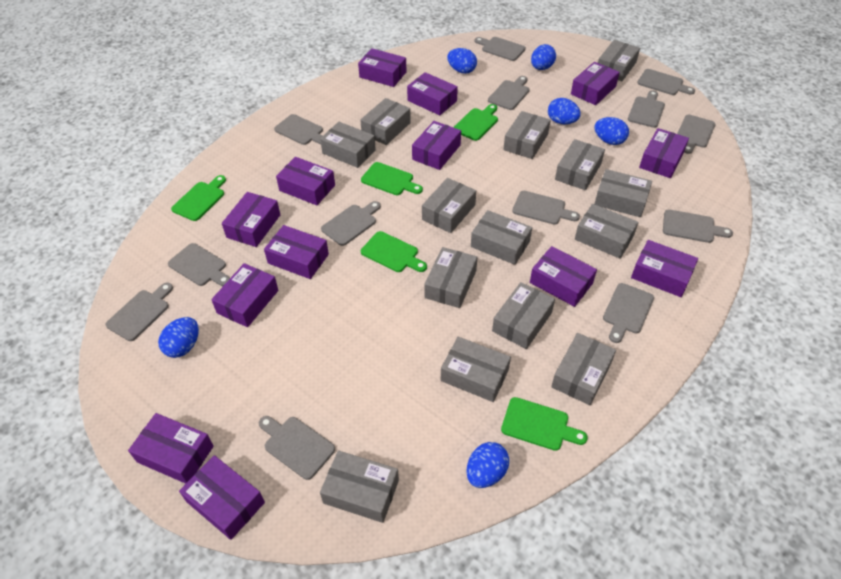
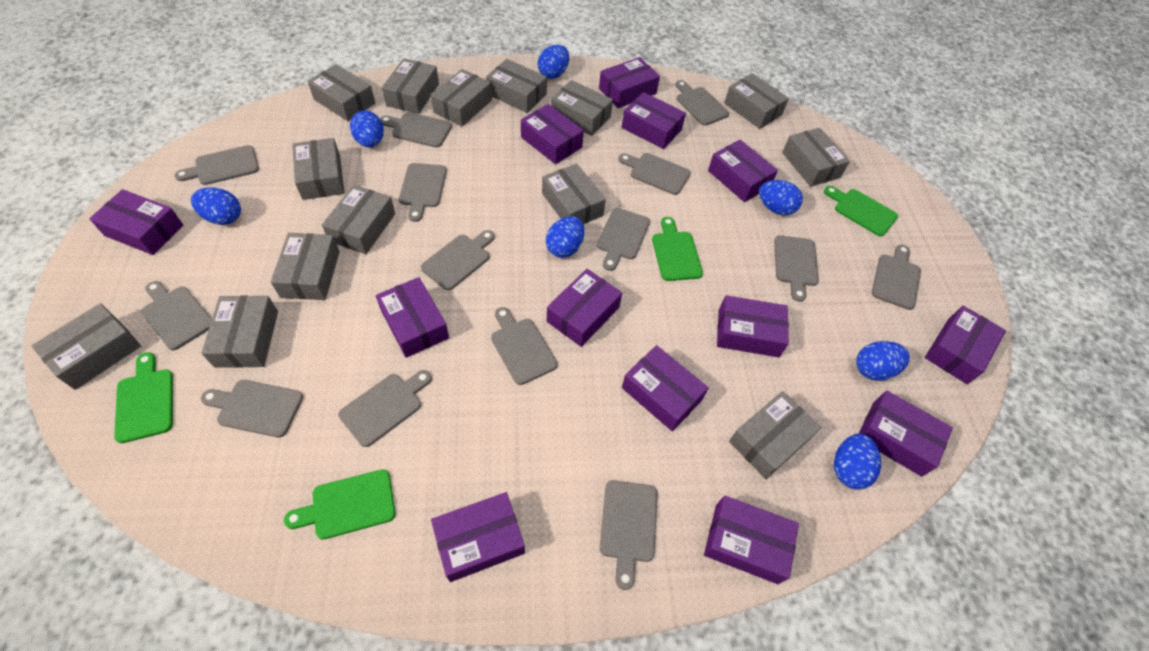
blue egg: 6 -> 7
green cutting board: 5 -> 4
grey cutting board: 13 -> 14

